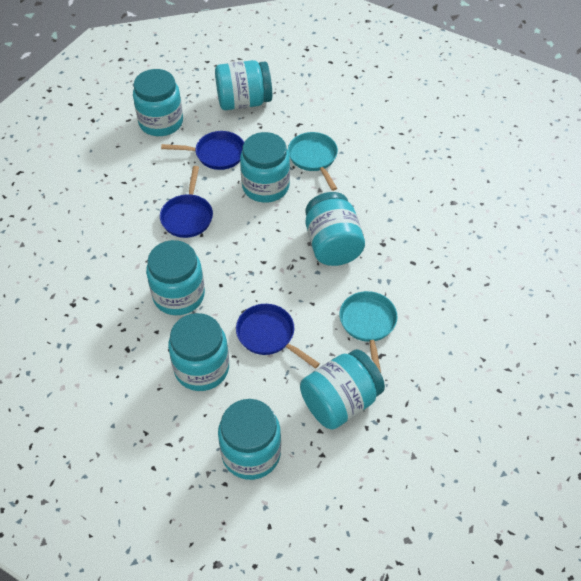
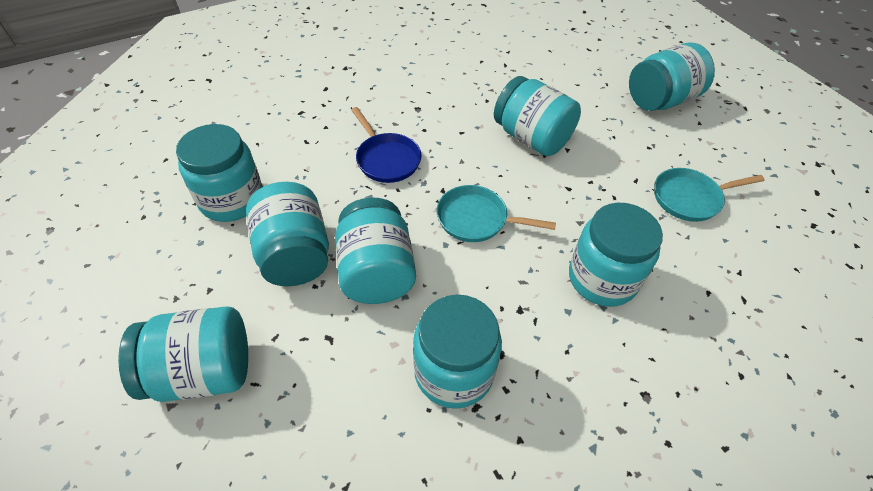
blue pan: 3 -> 1

